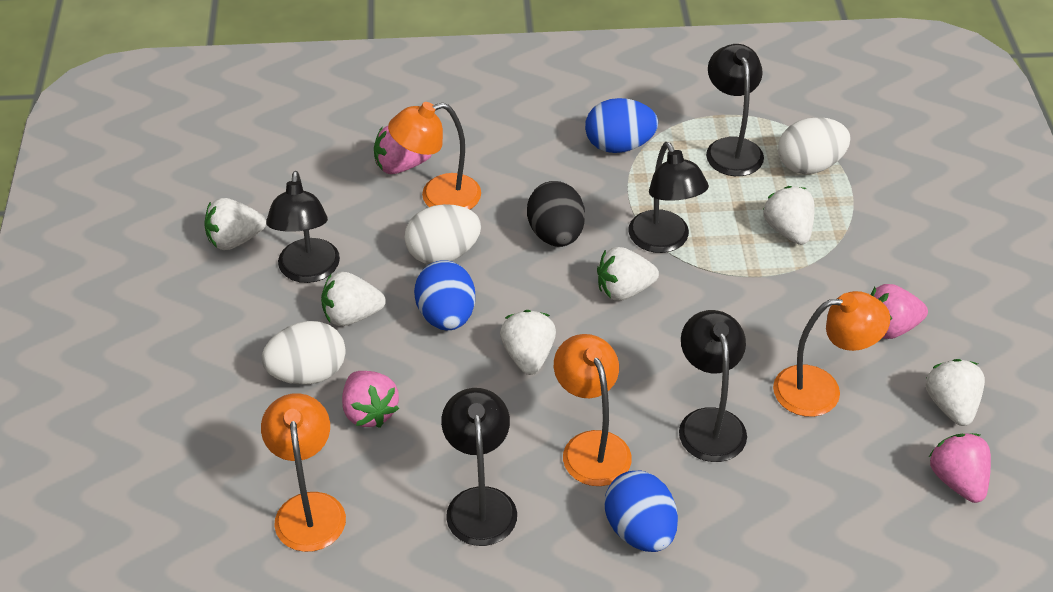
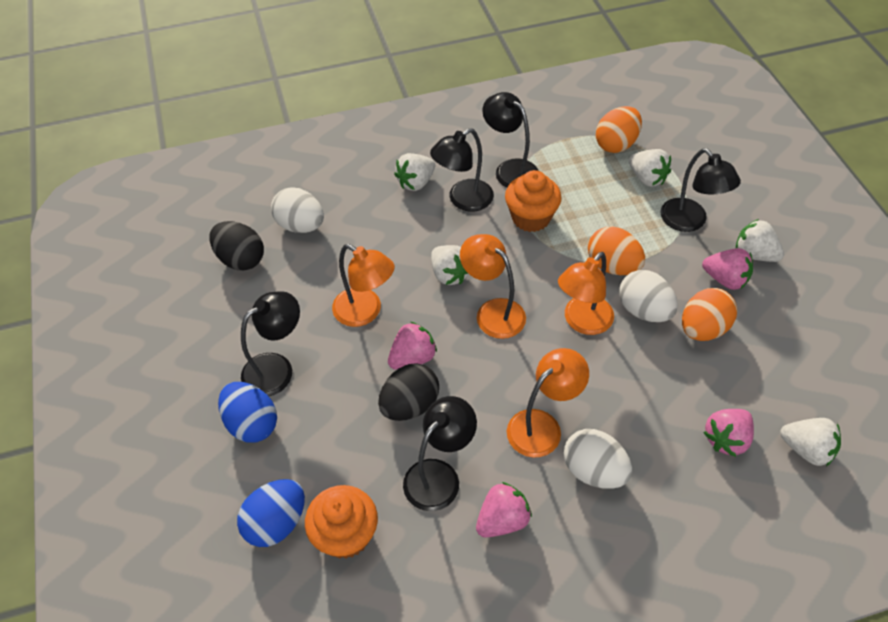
black egg: 1 -> 2
blue egg: 3 -> 2
orange cupcake: 0 -> 2
orange egg: 0 -> 3
white strawberry: 6 -> 5

